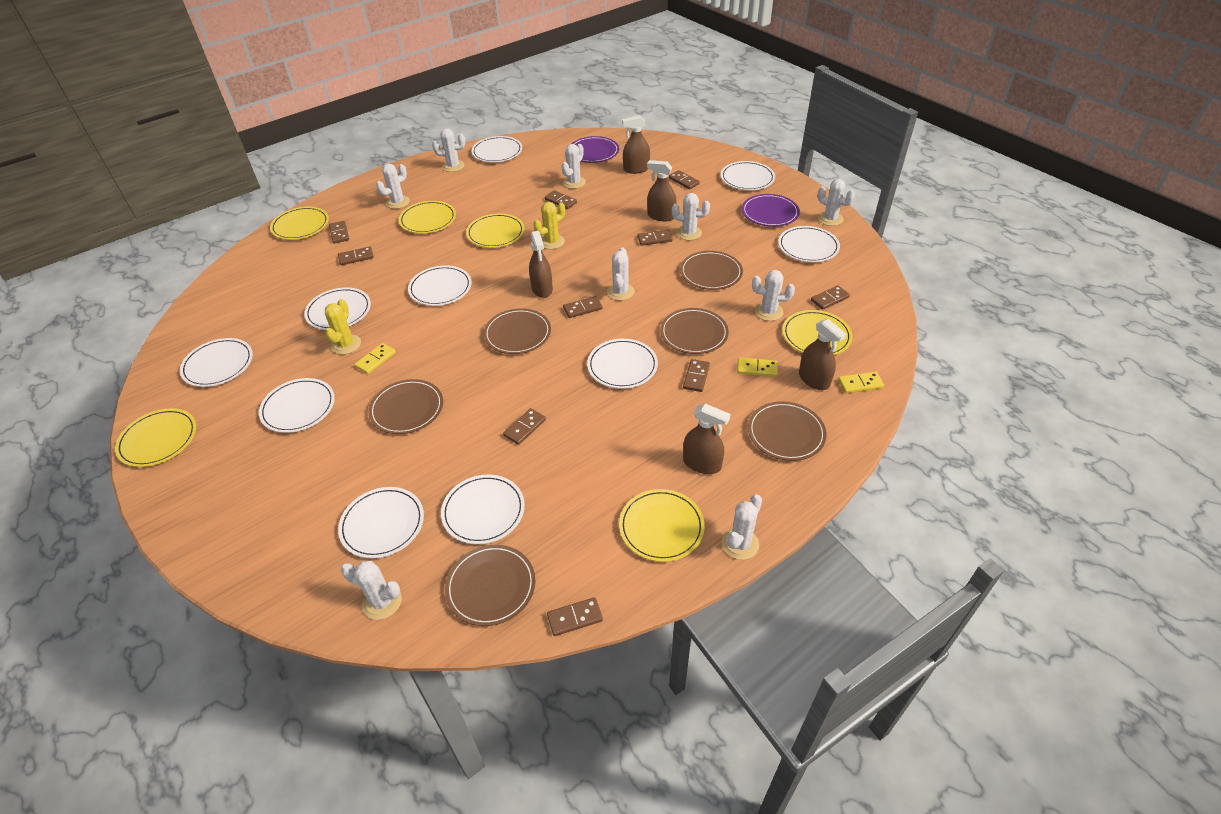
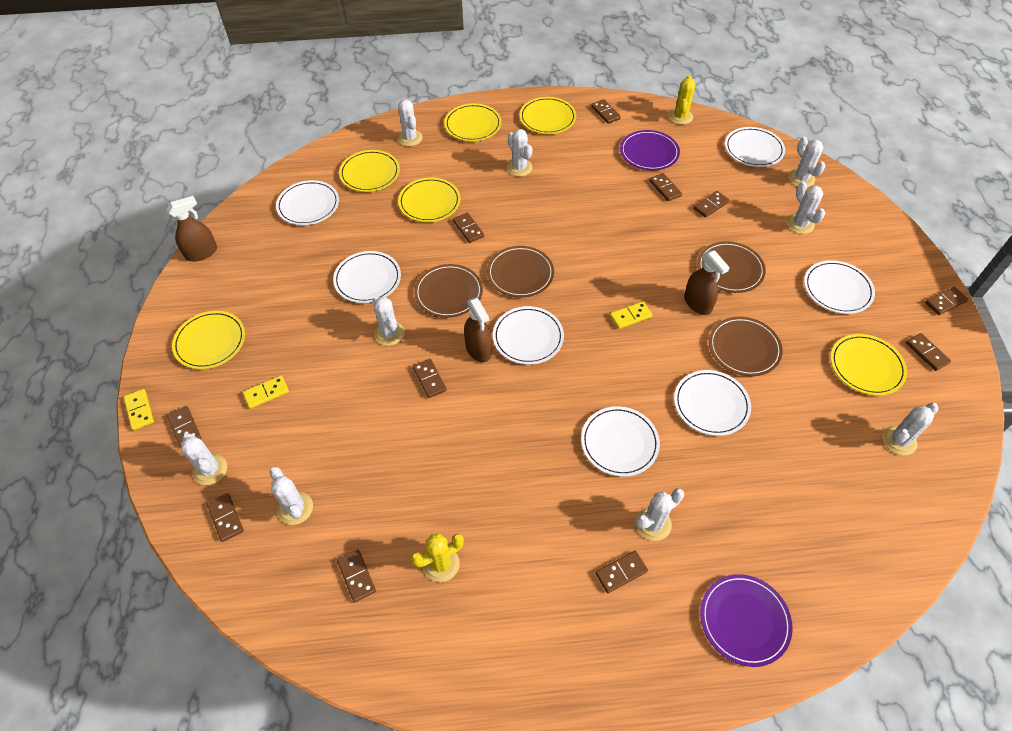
brown domino: 10 -> 11
brown plate: 6 -> 4
brown spray bottle: 5 -> 3
white plate: 10 -> 7

